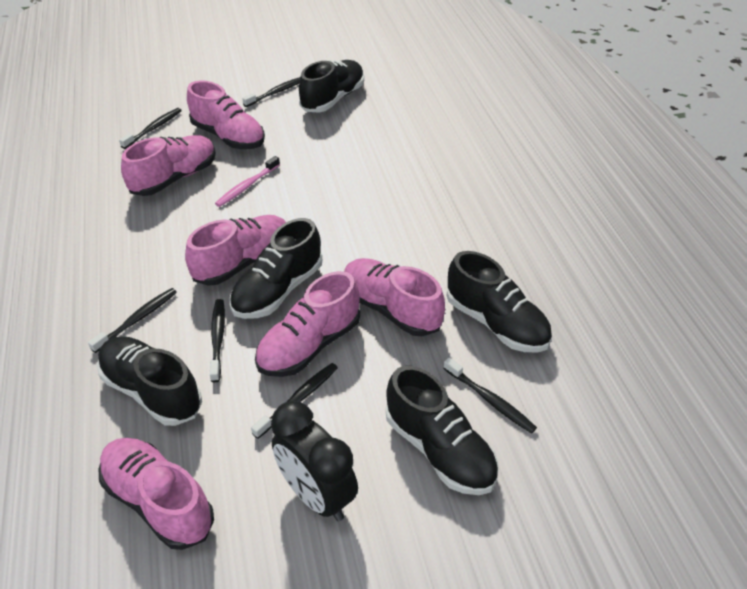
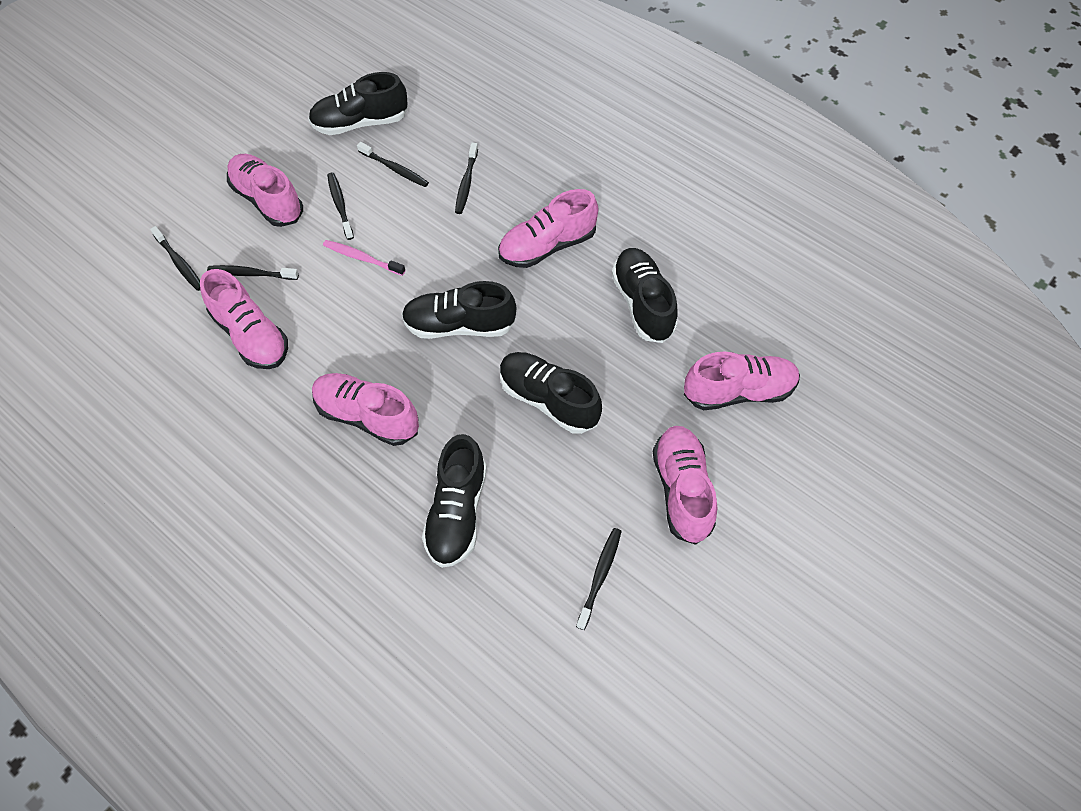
black clock: 1 -> 0

